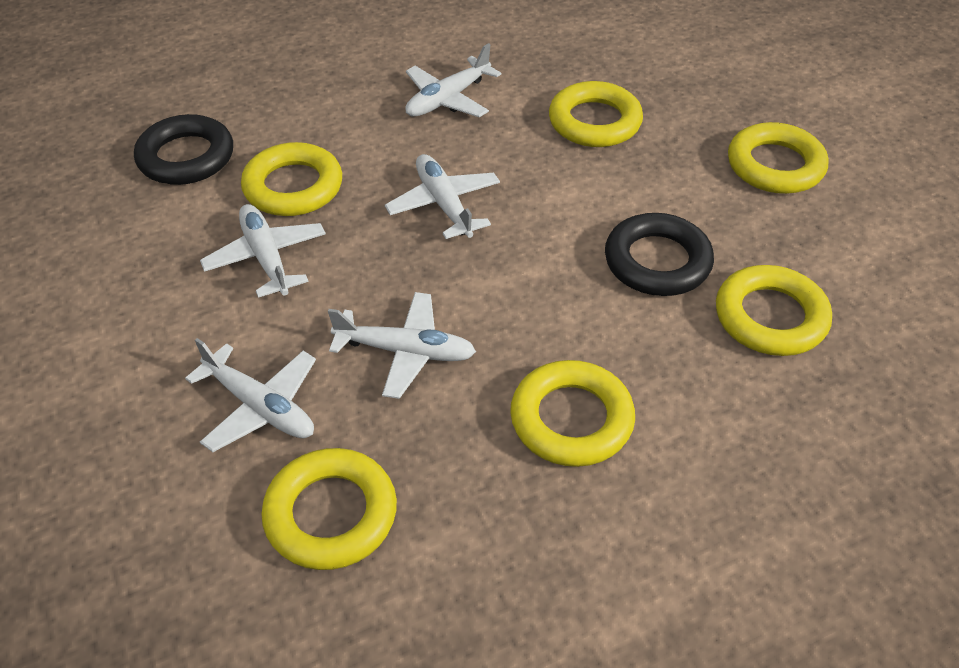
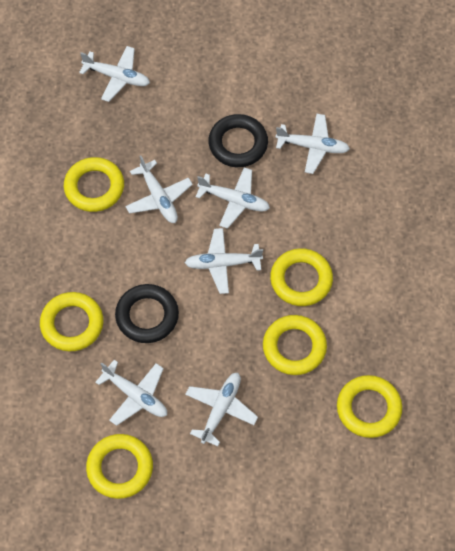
white plane: 5 -> 7

